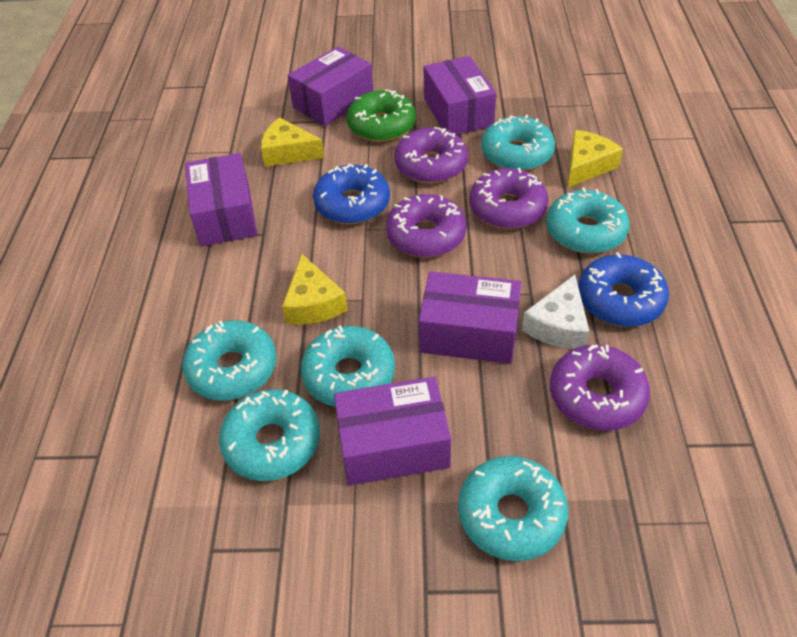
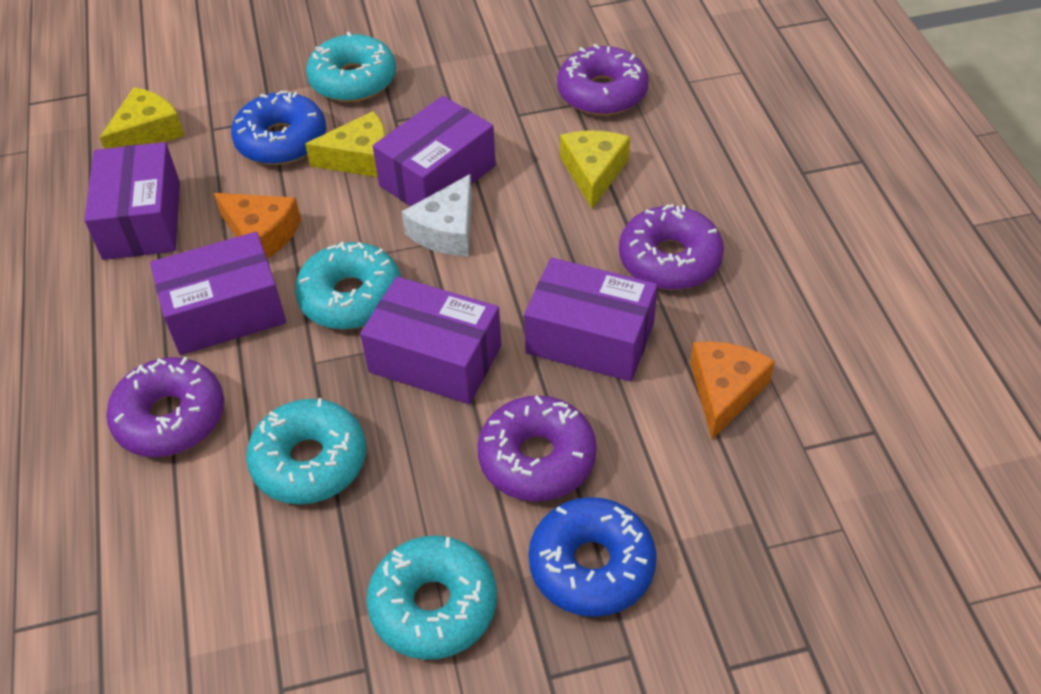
green donut: 1 -> 0
orange cheese: 0 -> 2
turquoise donut: 6 -> 4

